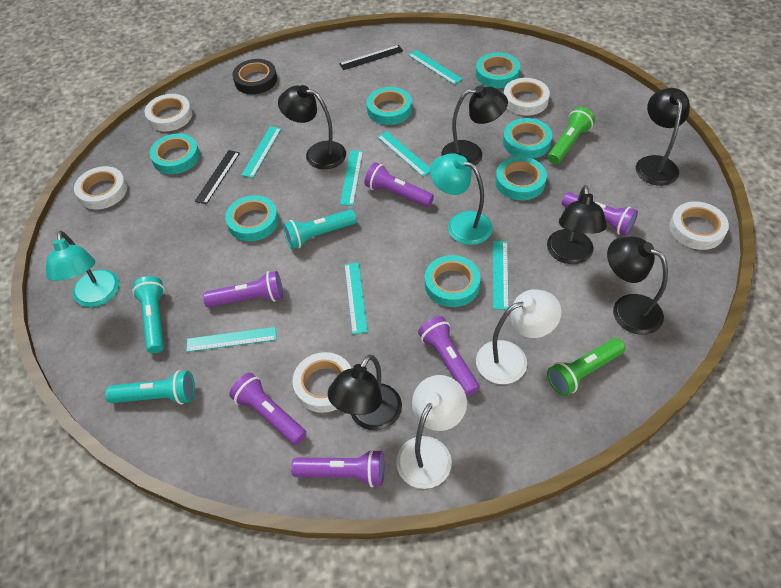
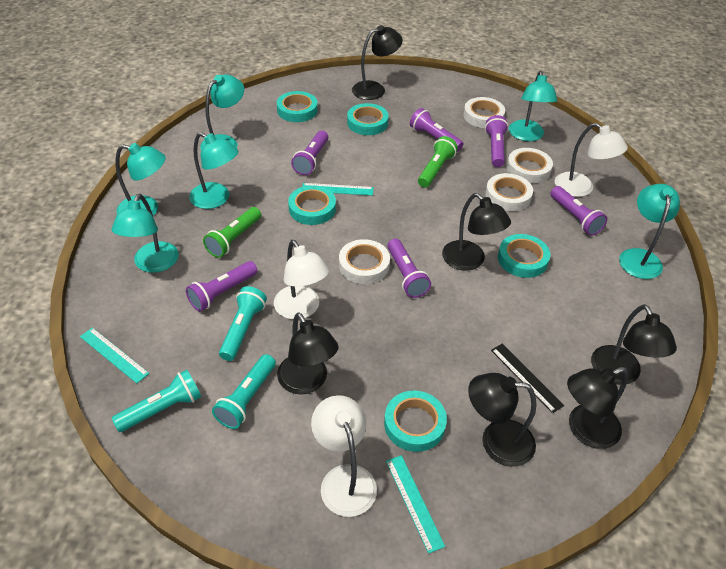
black ruler: 2 -> 1
black tape: 1 -> 0
turquoise lamp: 2 -> 6
turquoise ruler: 7 -> 3
turquoise tape: 7 -> 5
white lamp: 2 -> 3
white tape: 5 -> 4

